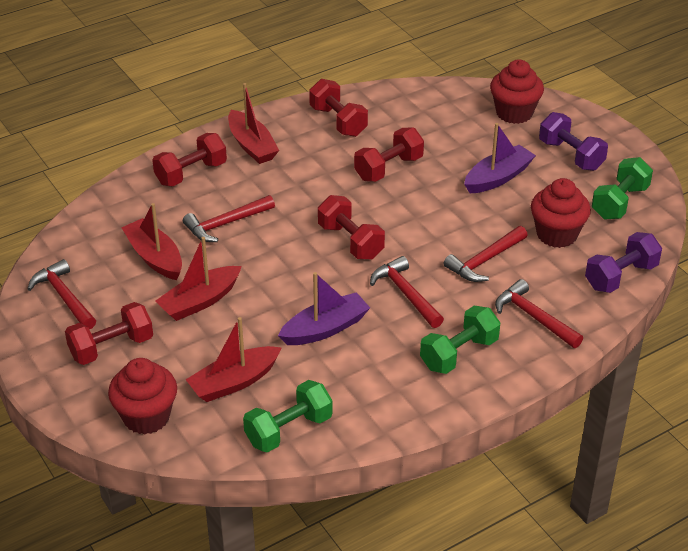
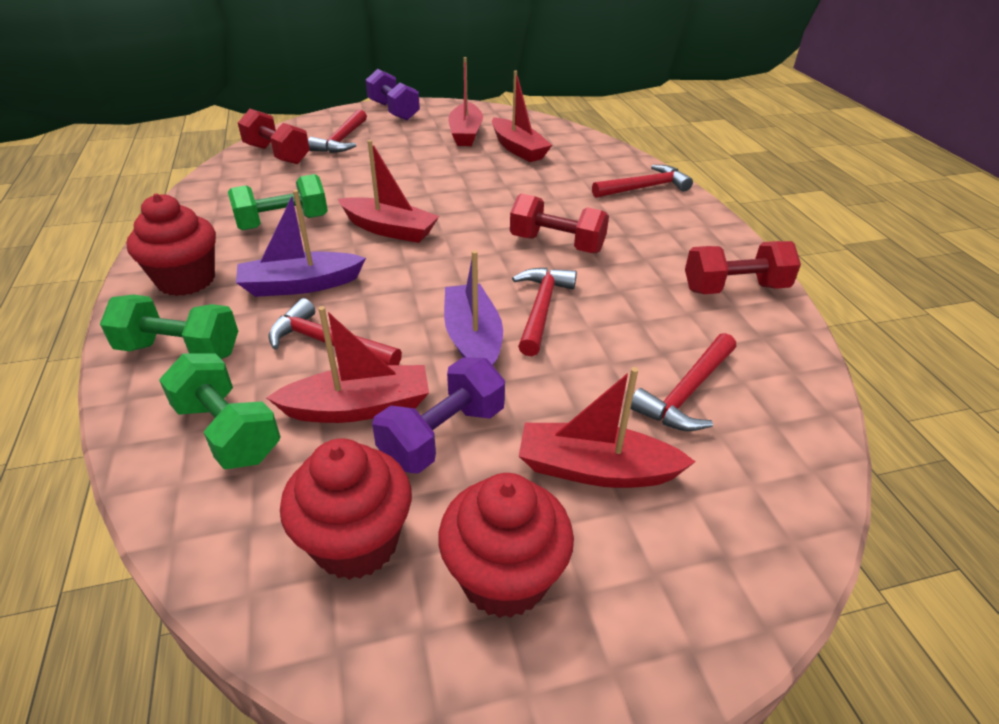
red boat: 4 -> 5
red dumbbell: 5 -> 3

